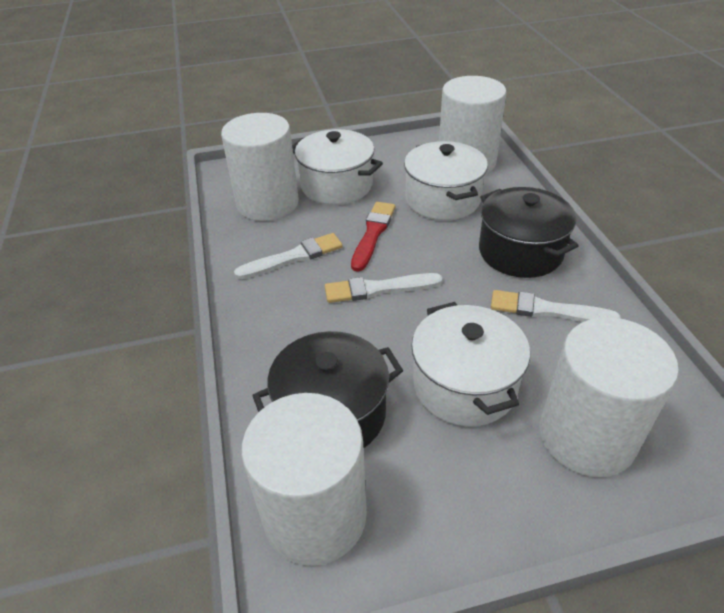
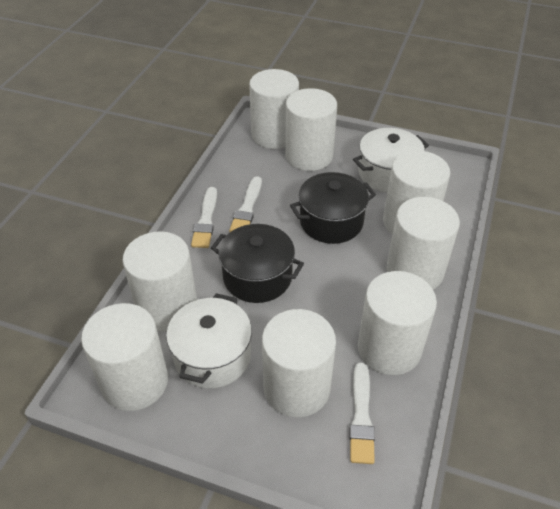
red brush: 1 -> 0
white cylinder: 4 -> 8
white pot: 3 -> 2

